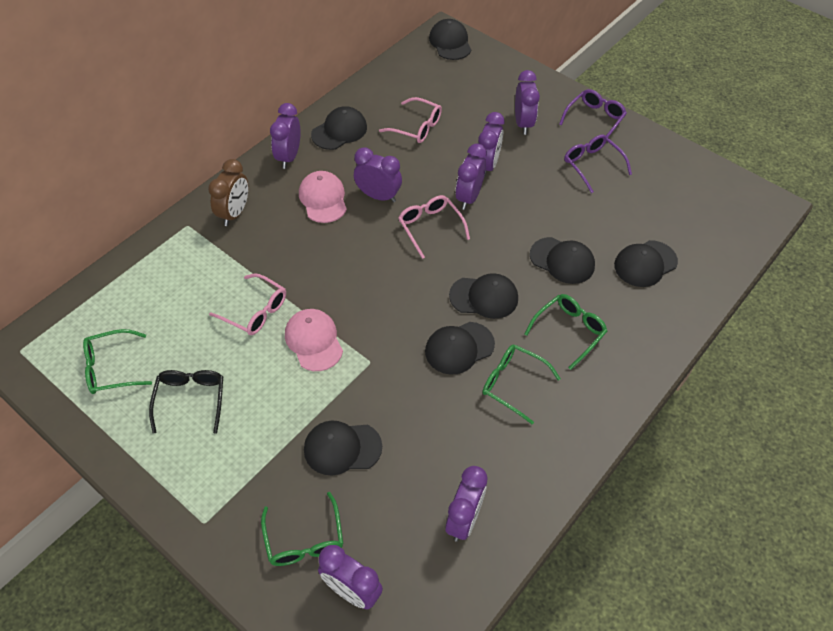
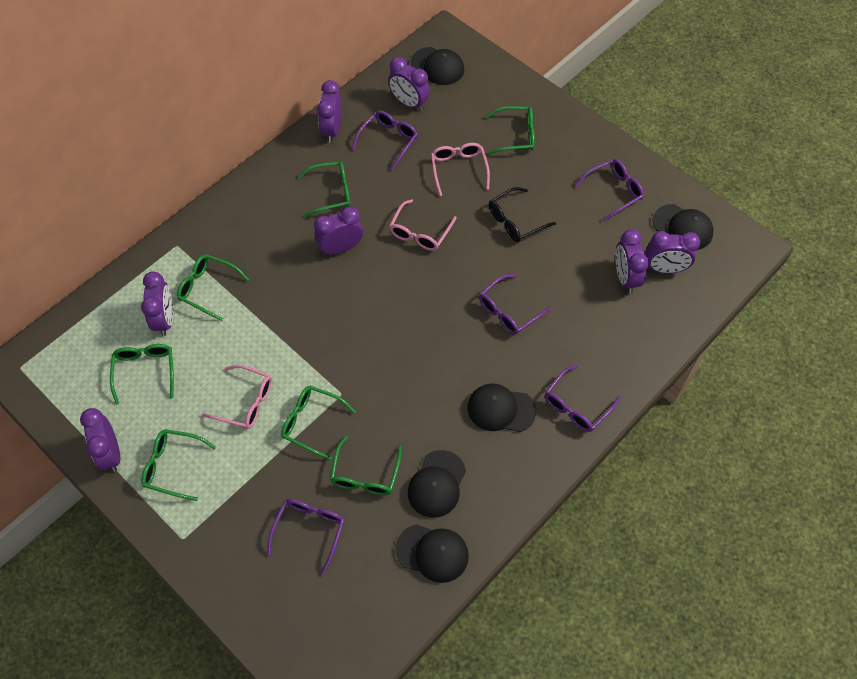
black cap: 7 -> 5
brown clock: 1 -> 0
green glasses: 4 -> 7
pink cap: 2 -> 0
purple glasses: 2 -> 5

